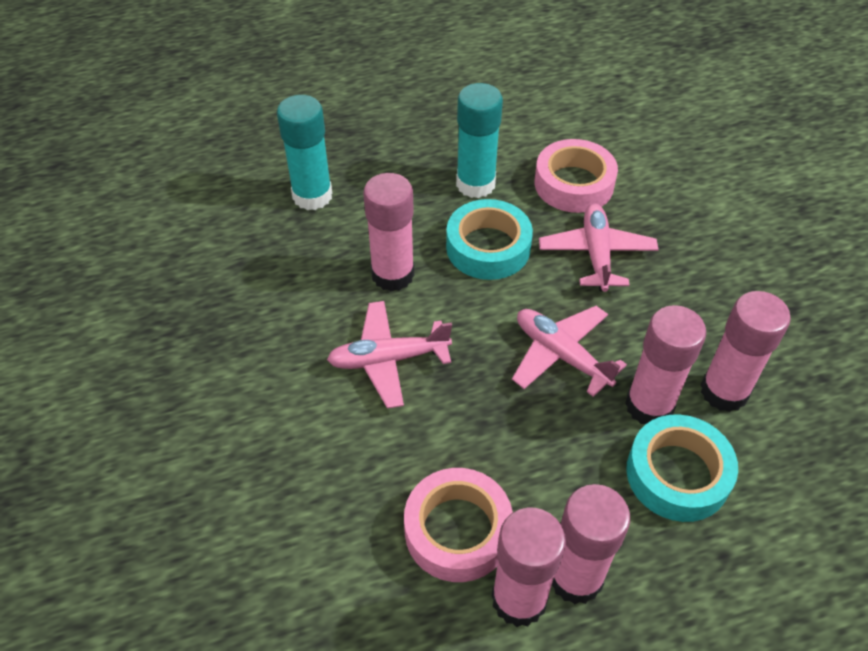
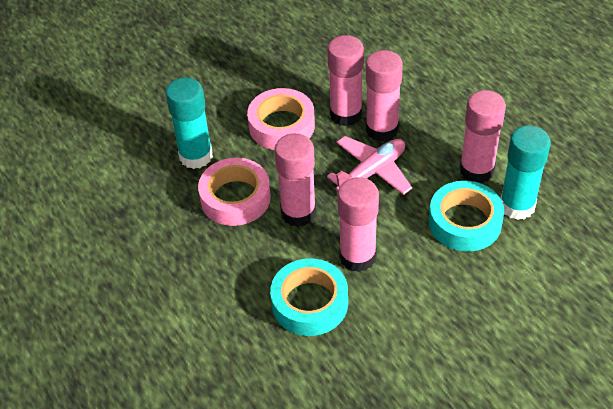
pink plane: 3 -> 1

